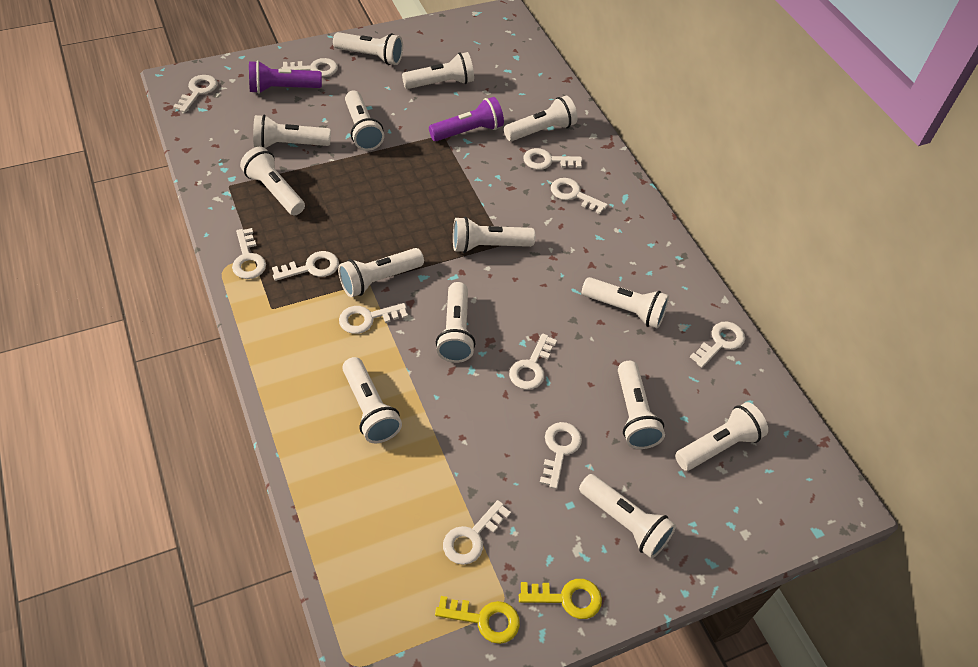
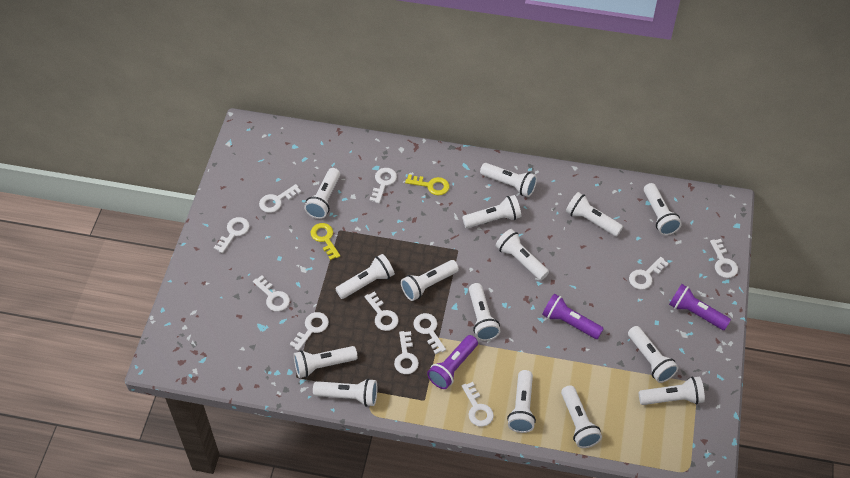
purple flashlight: 2 -> 3
white flashlight: 14 -> 15

